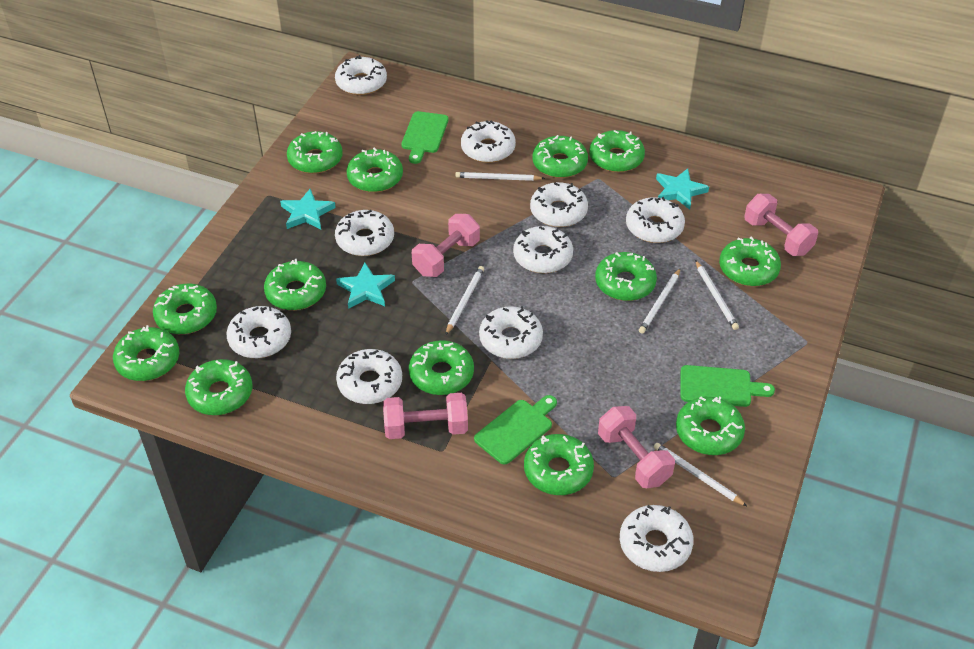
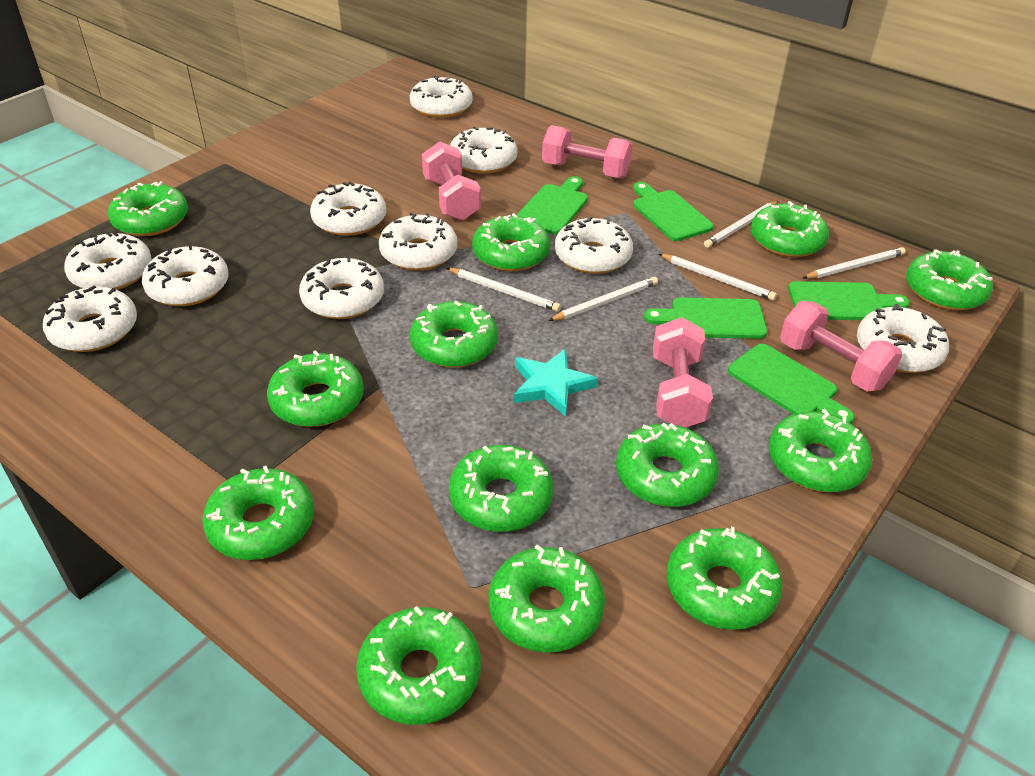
green cutting board: 3 -> 5
turquoise star: 3 -> 1

